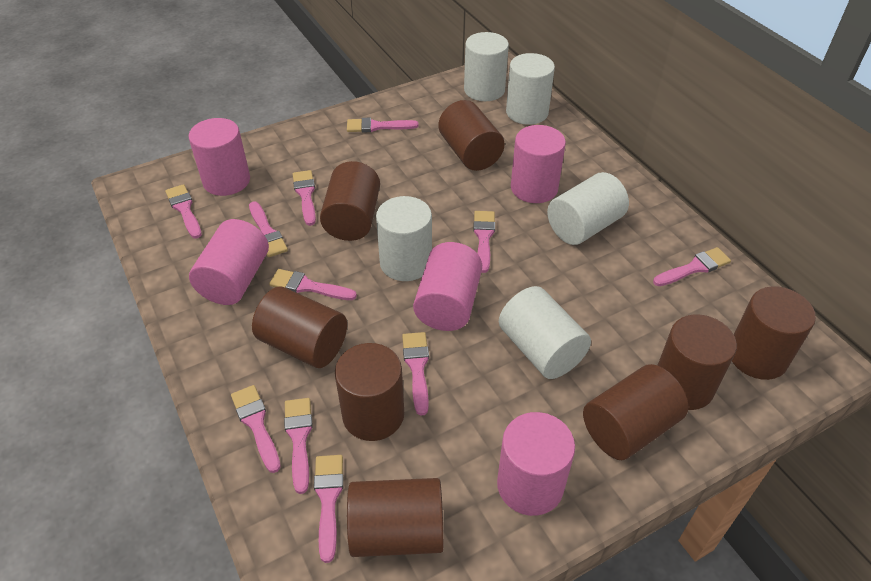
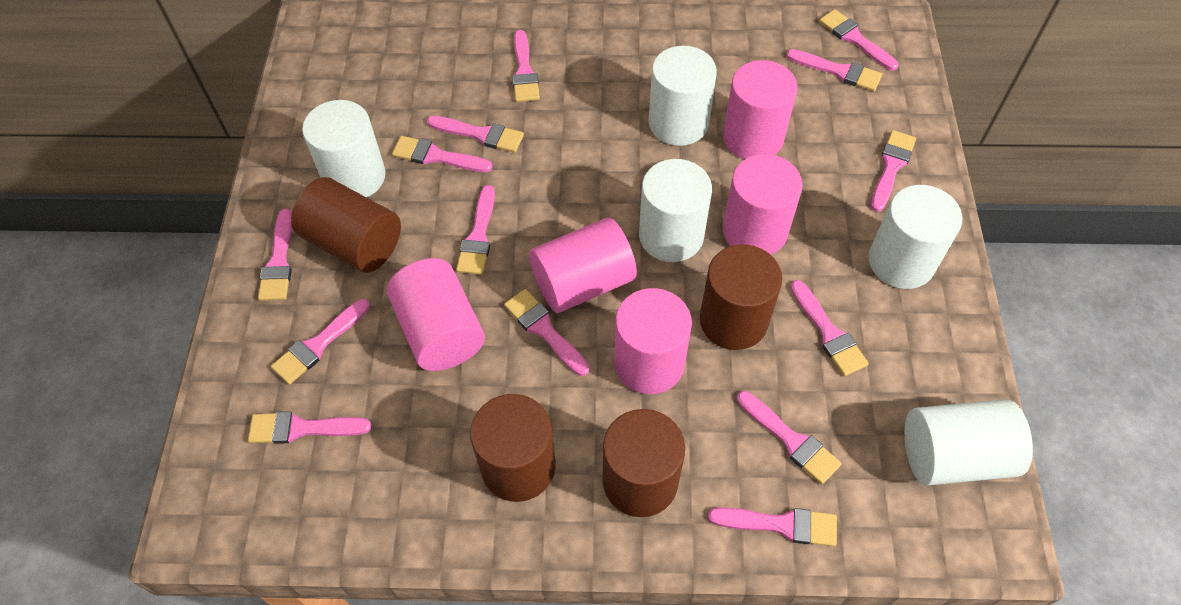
brown cylinder: 8 -> 4
pink brush: 11 -> 14

